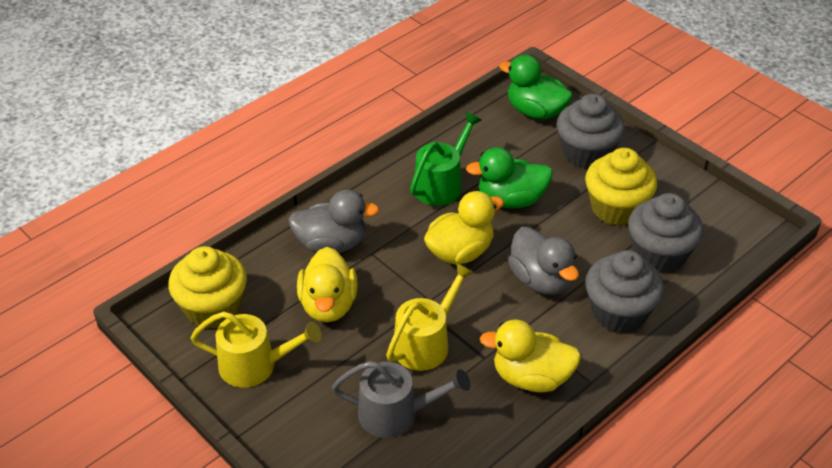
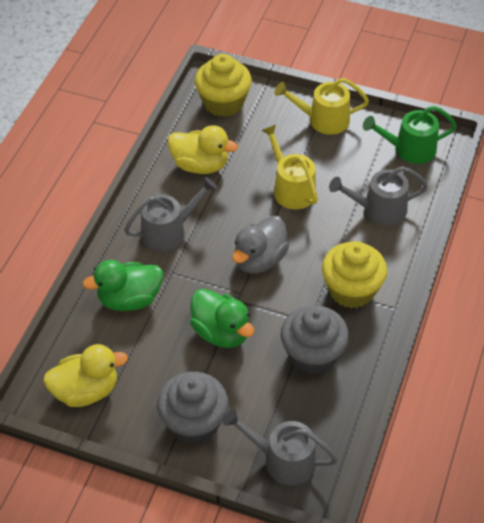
grey cupcake: 3 -> 2
grey duck: 2 -> 1
grey watering can: 1 -> 3
yellow duck: 3 -> 2

